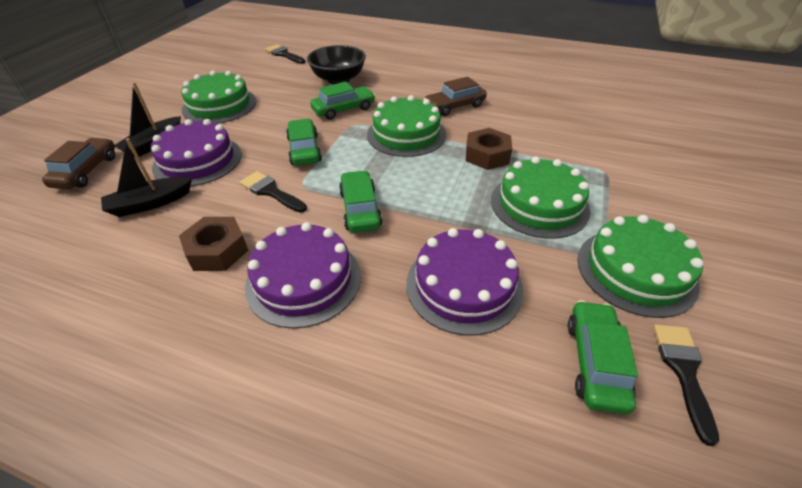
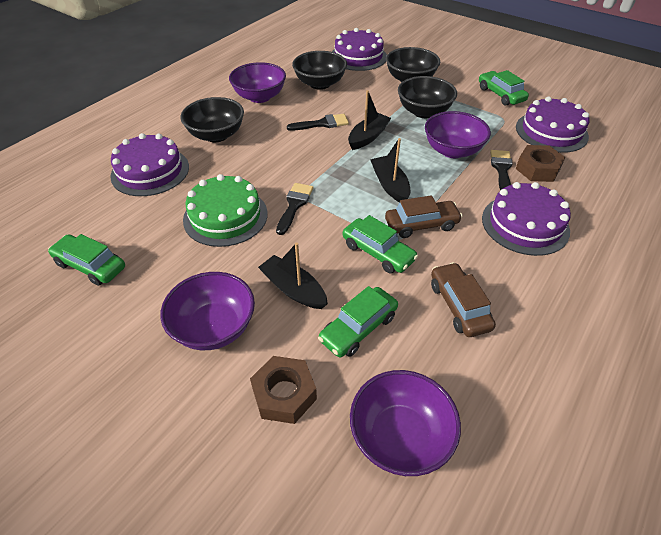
black boat: 2 -> 3
black bowl: 1 -> 4
green cake: 4 -> 1
purple bowl: 0 -> 4
purple cake: 3 -> 4

